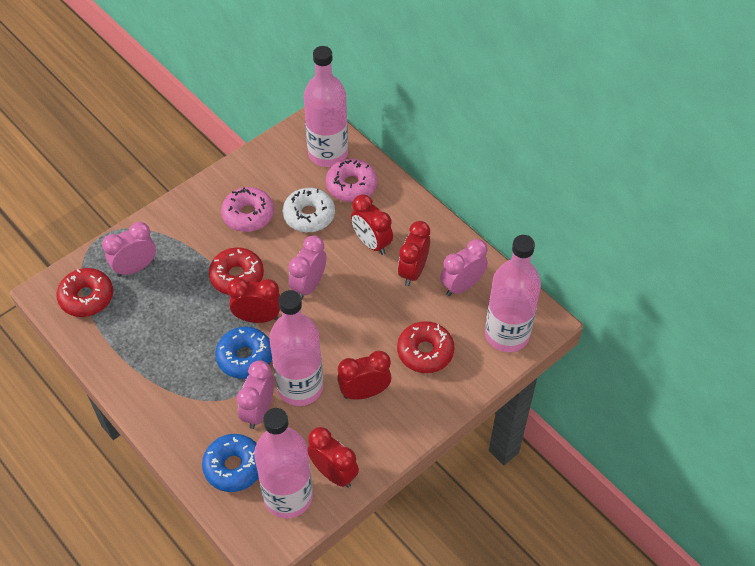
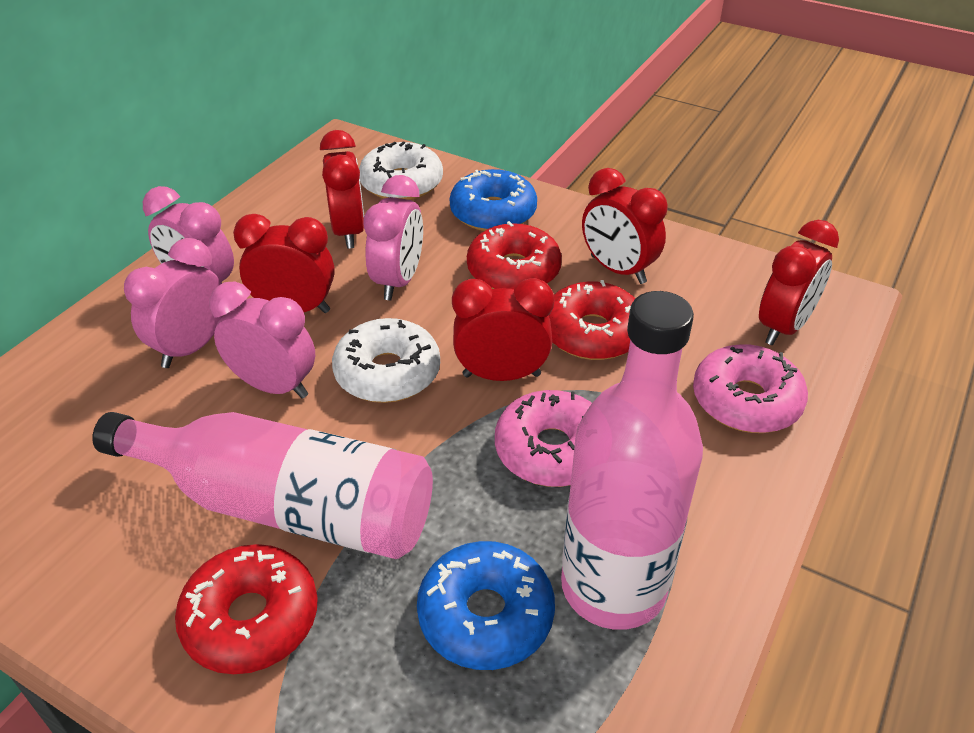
pink bottle: 4 -> 2
white donut: 1 -> 2

